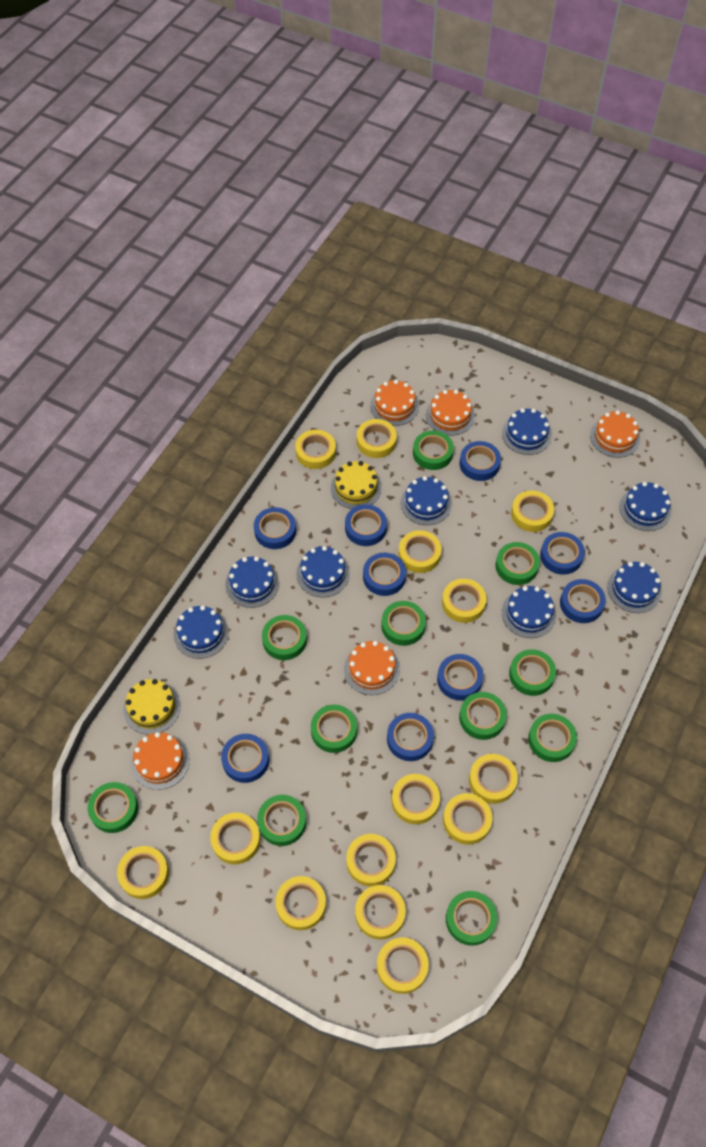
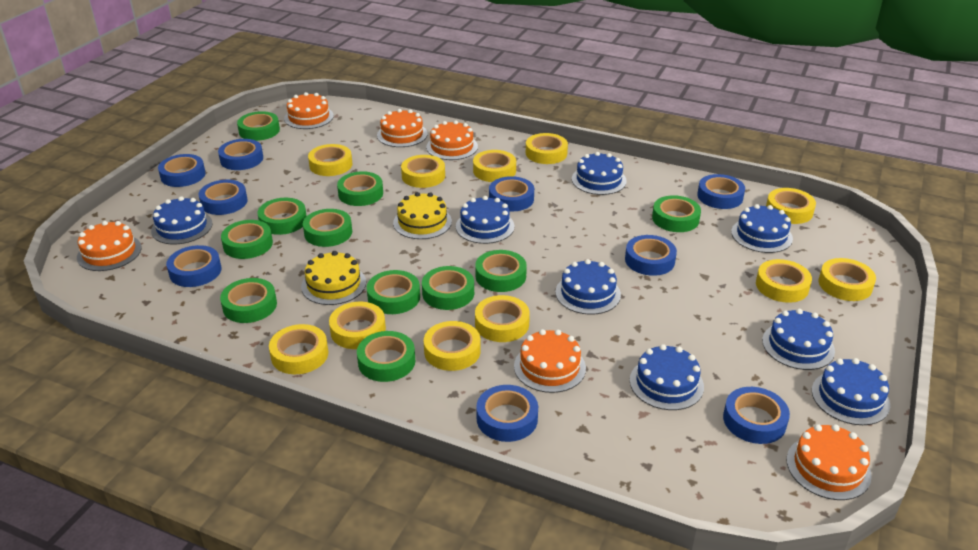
orange cake: 5 -> 6
yellow tape: 14 -> 11

